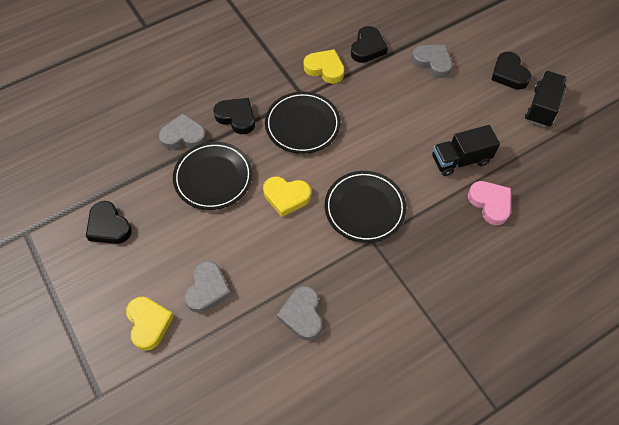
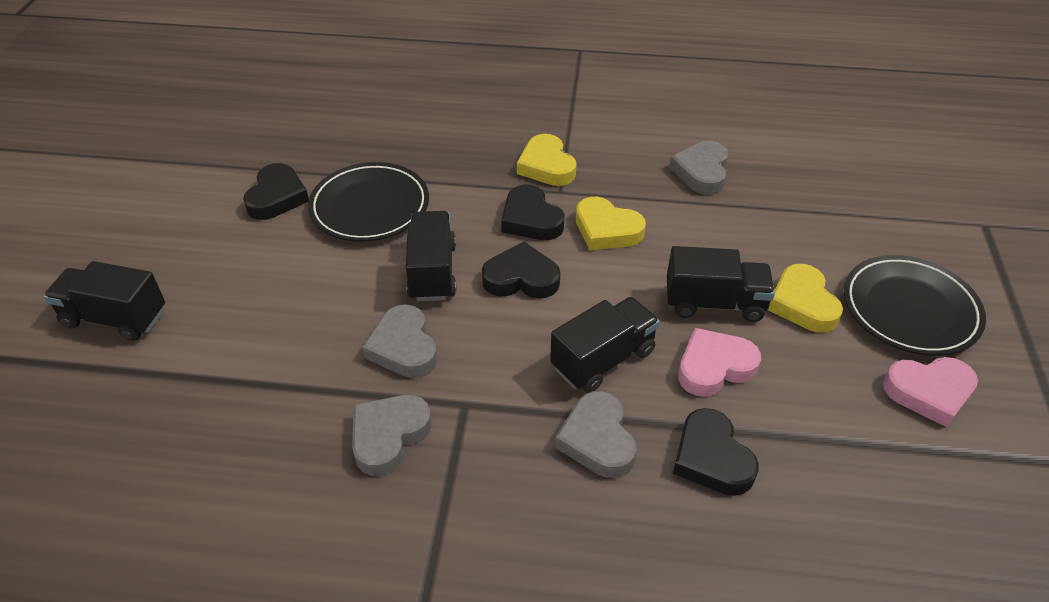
black plate: 3 -> 2
black truck: 2 -> 4
pink heart: 1 -> 2

